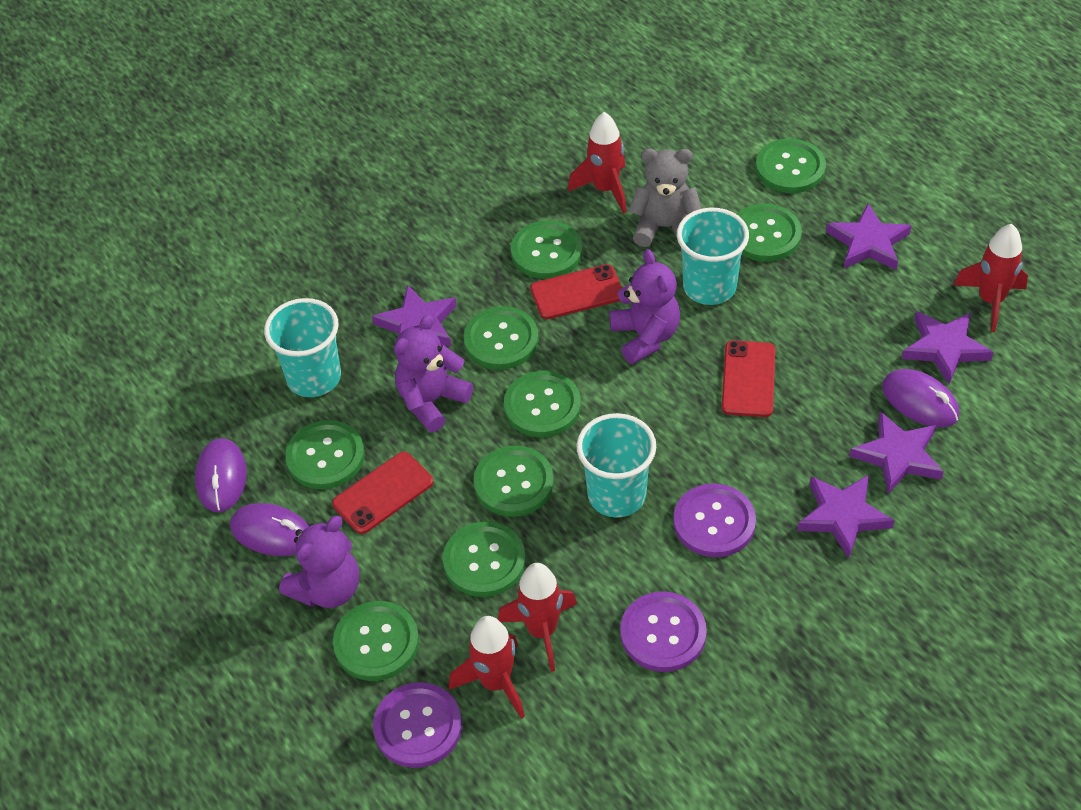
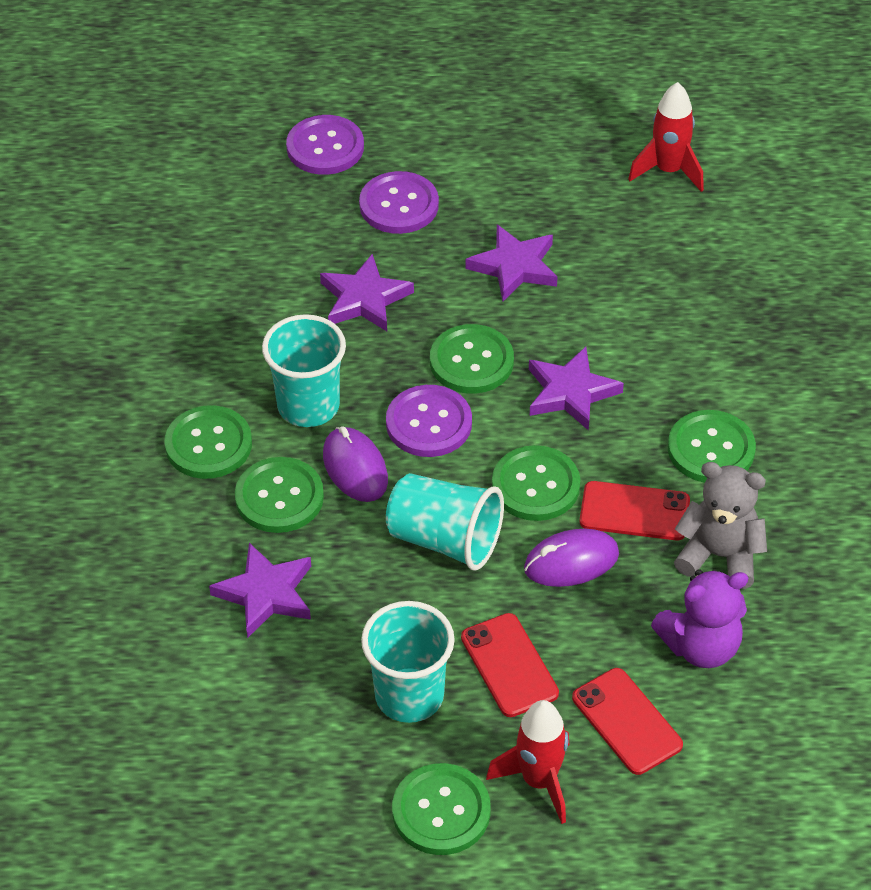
green button: 9 -> 6
purple mouse: 3 -> 2
purple star: 5 -> 4
purple teddy bear: 3 -> 1
red rocket: 4 -> 2

